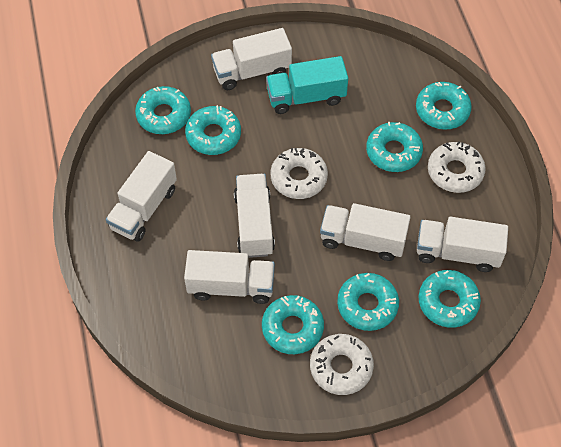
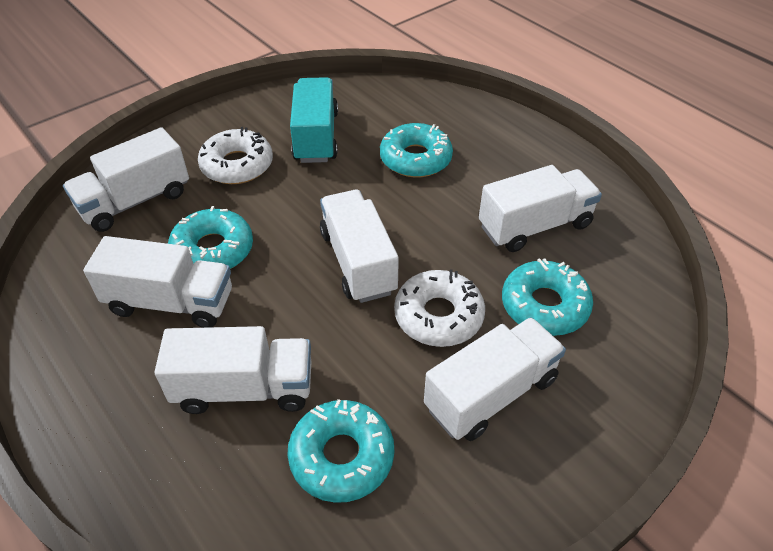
turquoise donut: 7 -> 4
white donut: 3 -> 2

